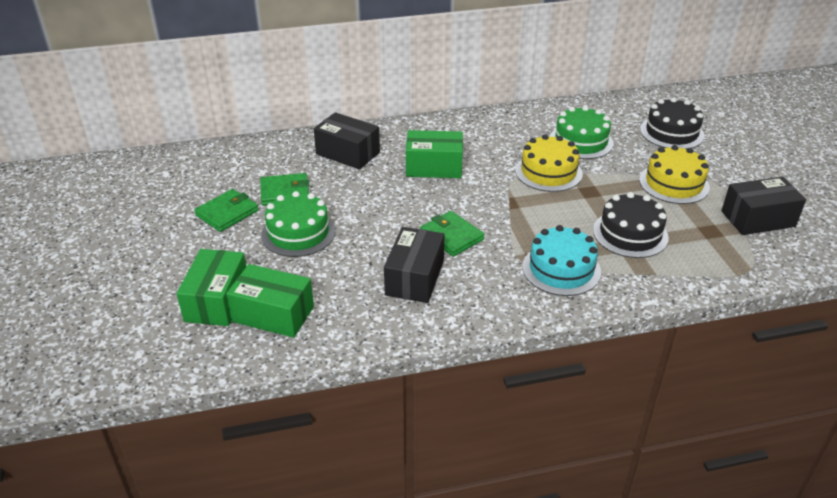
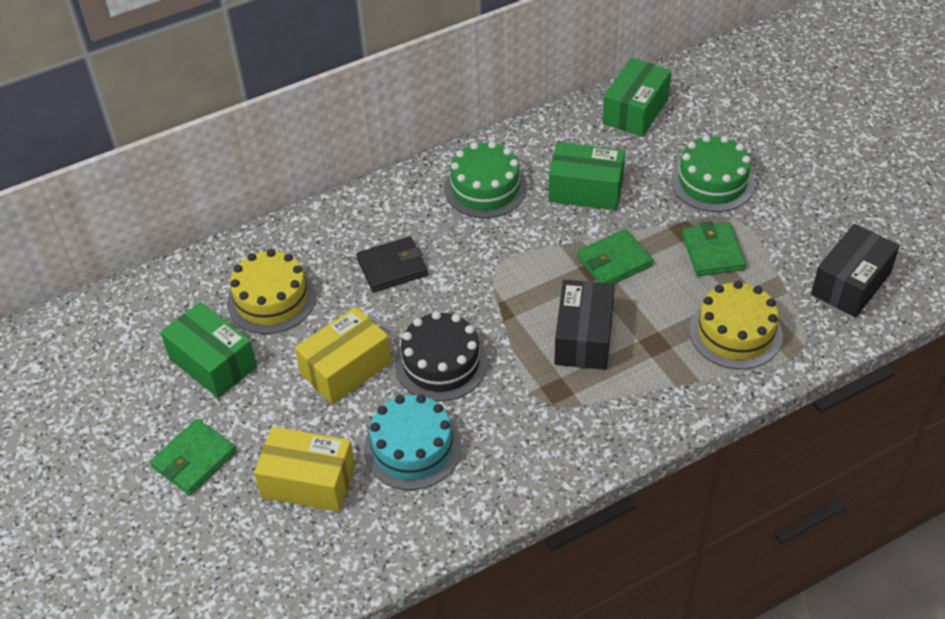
black box: 3 -> 2
black cake: 2 -> 1
black wallet: 0 -> 1
yellow box: 0 -> 2

